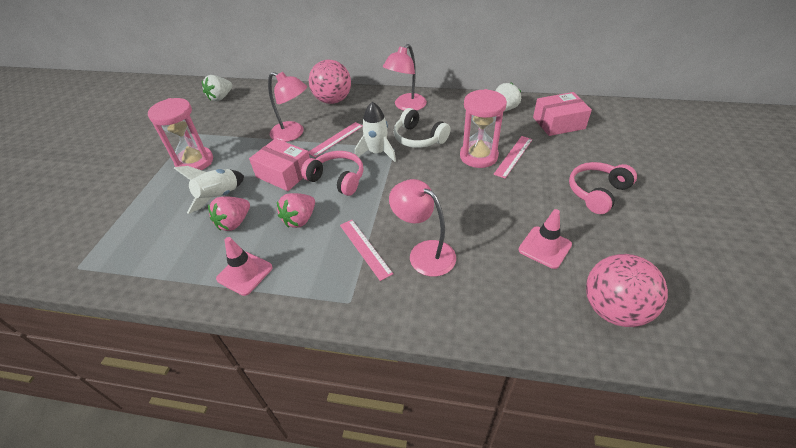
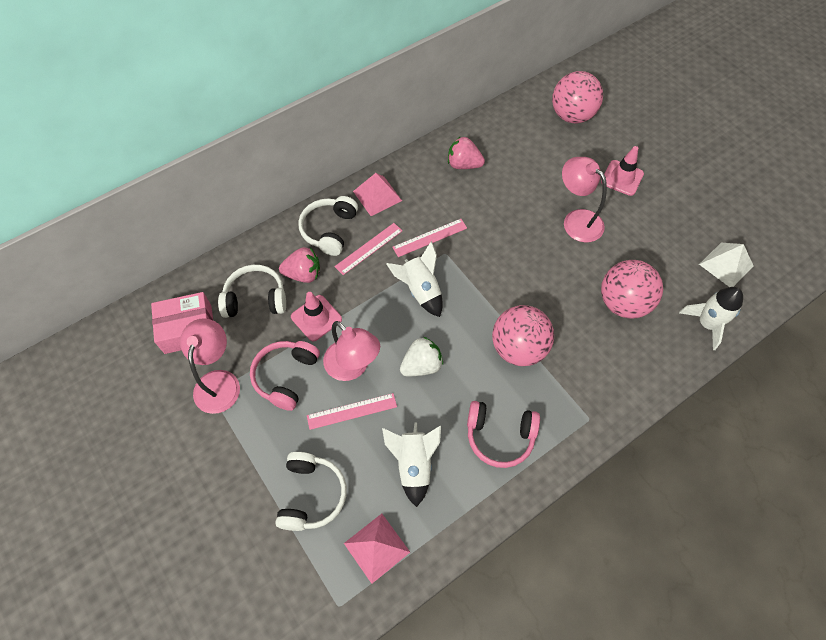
pink ball: 2 -> 3
pink box: 2 -> 1
pink hourglass: 2 -> 0
pink pyramid: 0 -> 2
white headphones: 1 -> 3
white pyramid: 0 -> 1
white rocket: 2 -> 3
white strawberry: 2 -> 1

